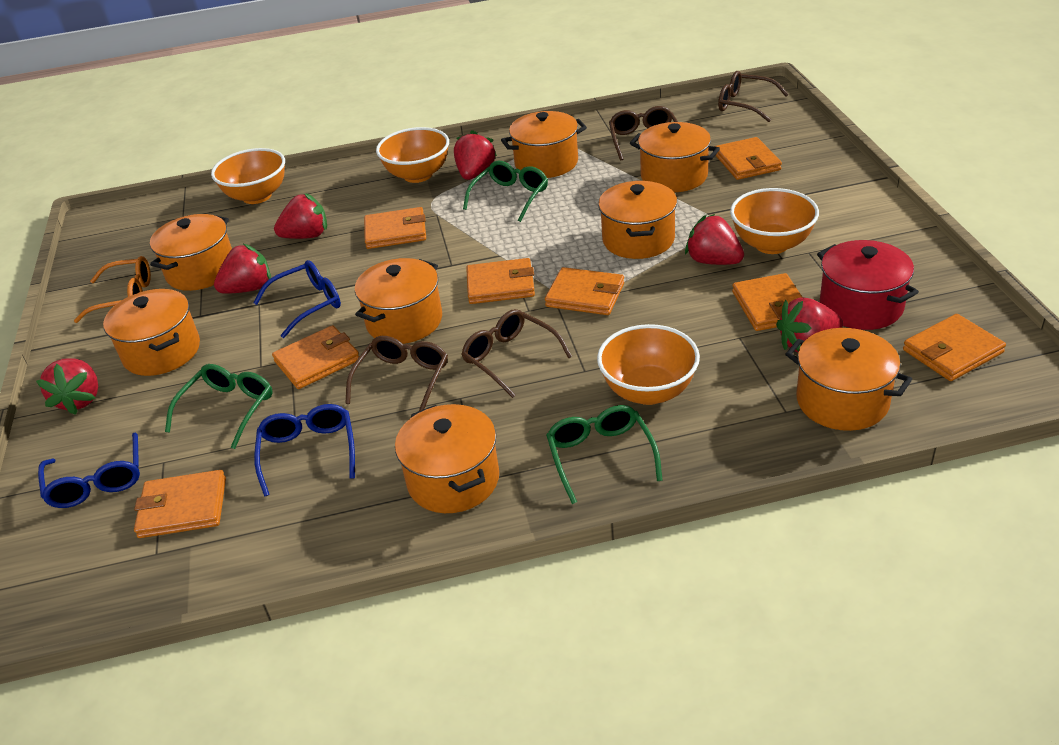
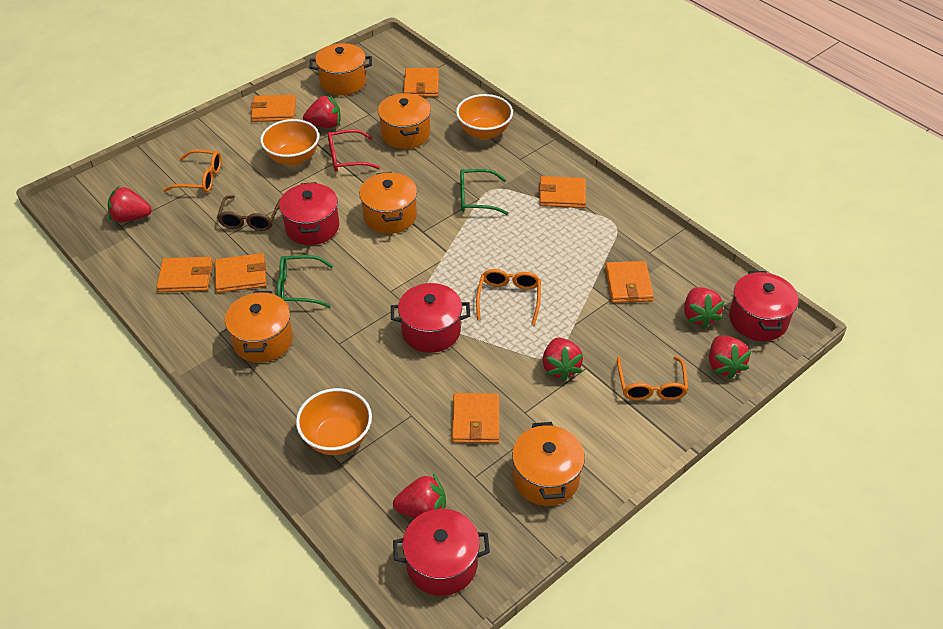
blue glasses: 3 -> 0
brown glasses: 4 -> 1
green glasses: 3 -> 2
orange bowl: 4 -> 3
orange glasses: 1 -> 3
orange pot: 8 -> 5
orange wallet: 8 -> 7
red glasses: 0 -> 1
red pot: 1 -> 4

